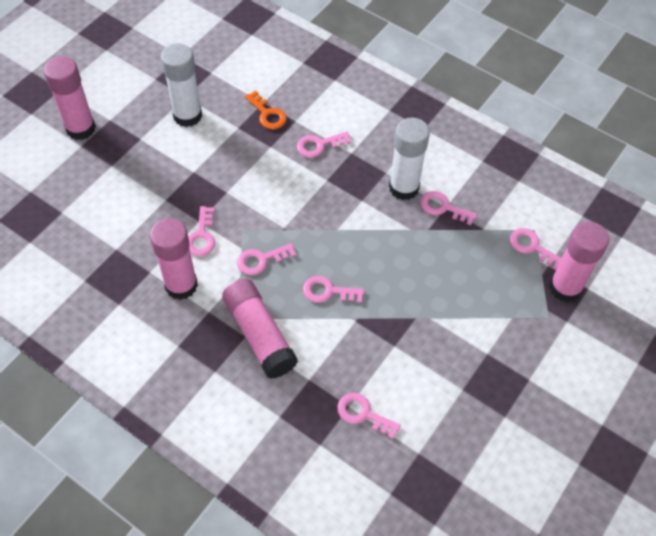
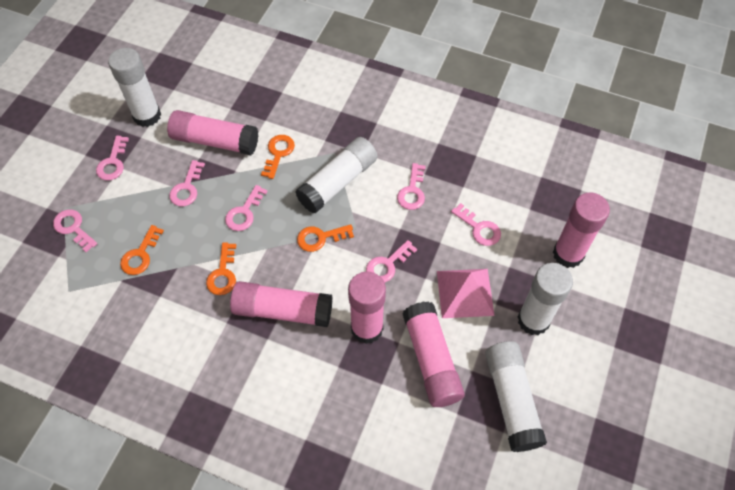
orange key: 1 -> 4
pink glue stick: 4 -> 5
pink pyramid: 0 -> 1
white glue stick: 2 -> 4

